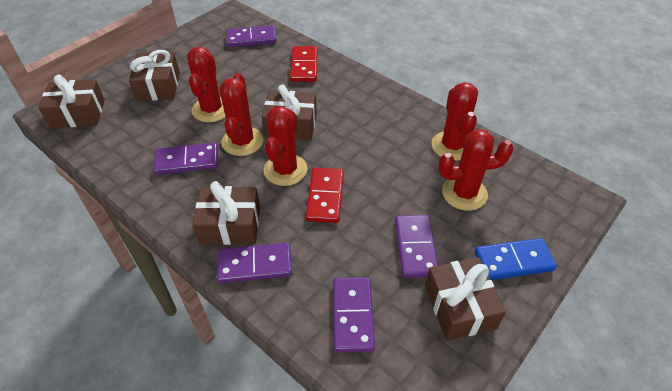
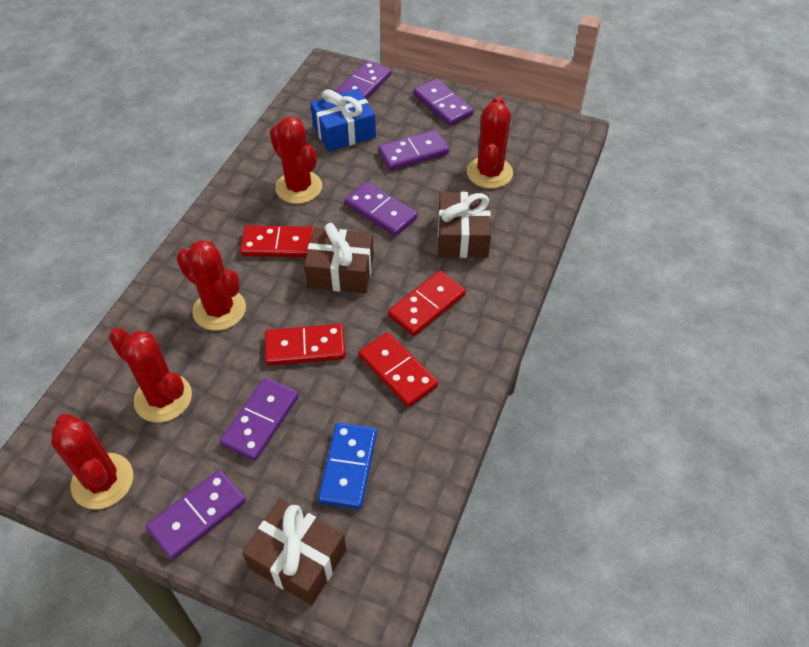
blue gift: 0 -> 1
brown gift: 5 -> 3
purple domino: 5 -> 6
red domino: 2 -> 4

